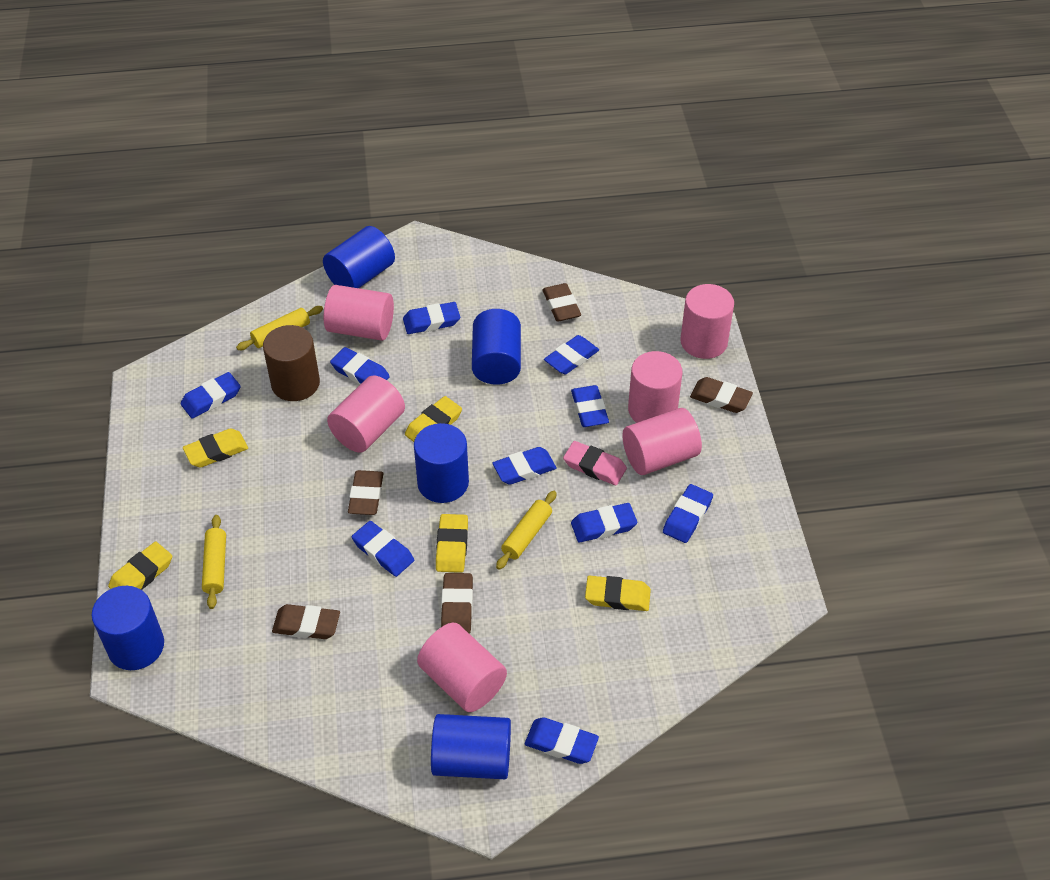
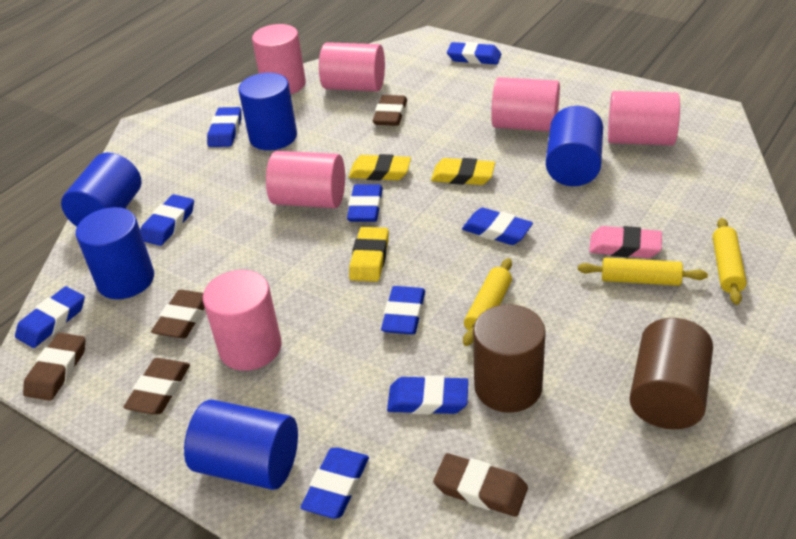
blue eraser: 10 -> 9
brown cylinder: 1 -> 2
yellow eraser: 5 -> 3

